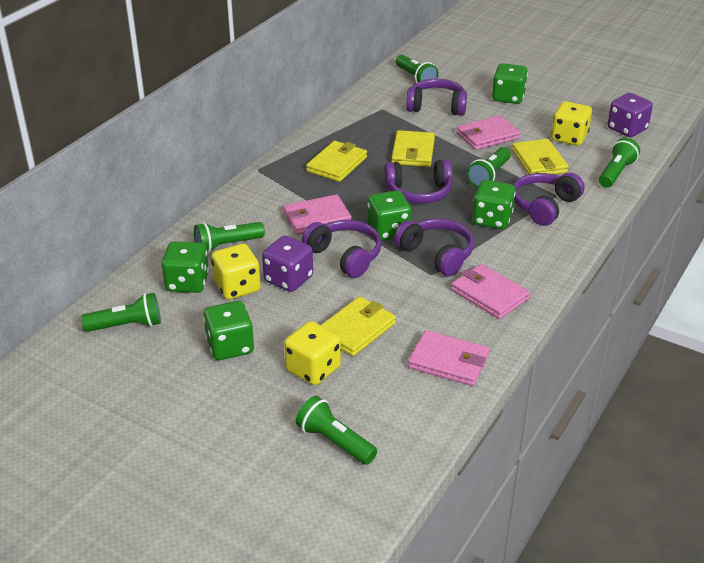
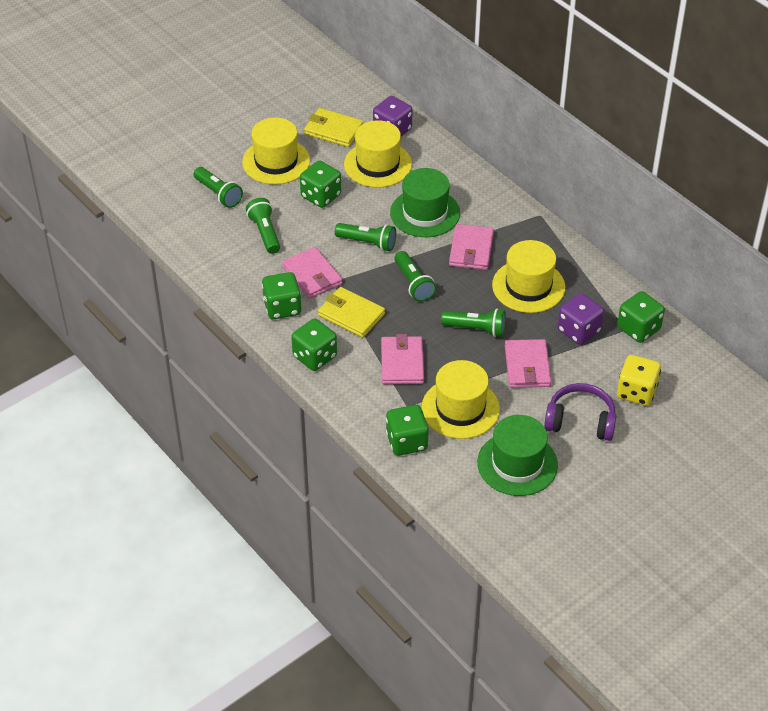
green flashlight: 6 -> 5
green hat: 0 -> 2
purple headphones: 5 -> 1
yellow dice: 3 -> 1
yellow hat: 0 -> 4
yellow wallet: 4 -> 2

